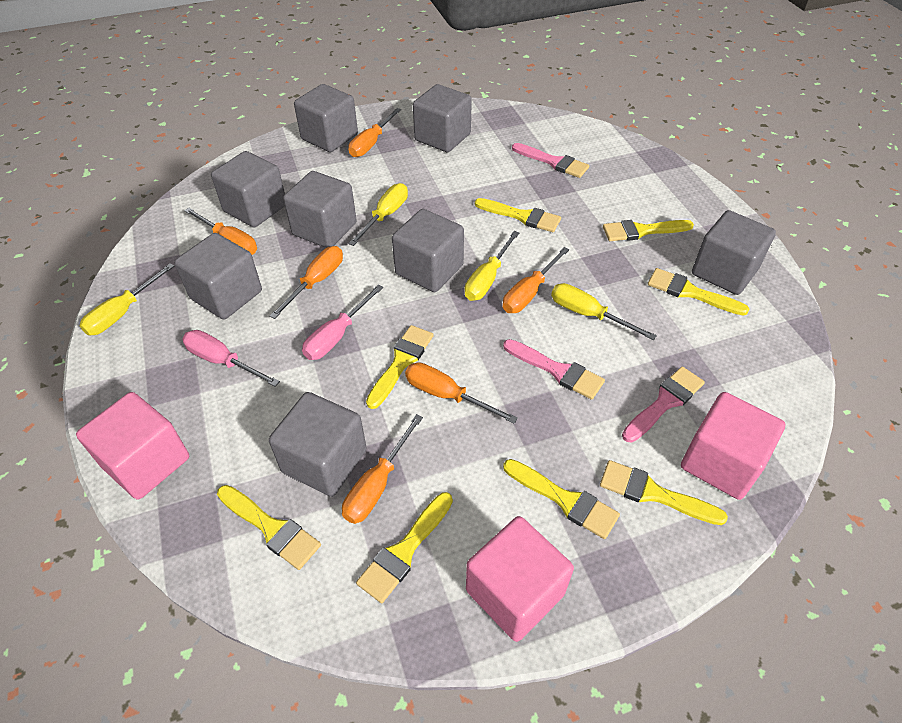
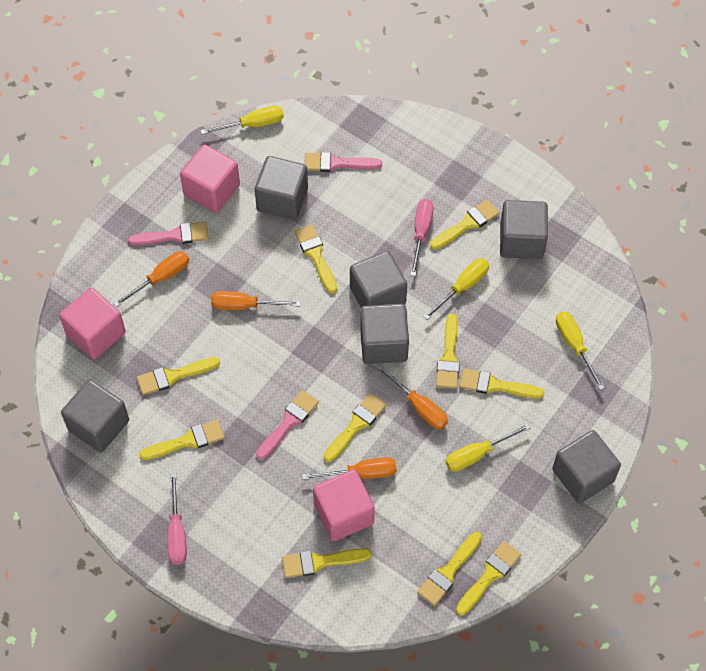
grey cube: 8 -> 6
orange screwdriver: 6 -> 4
yellow brush: 8 -> 10

